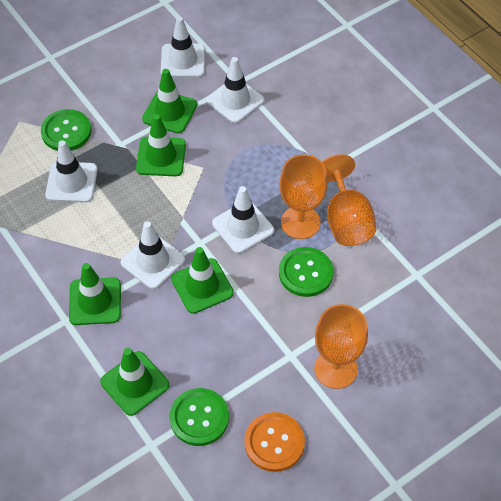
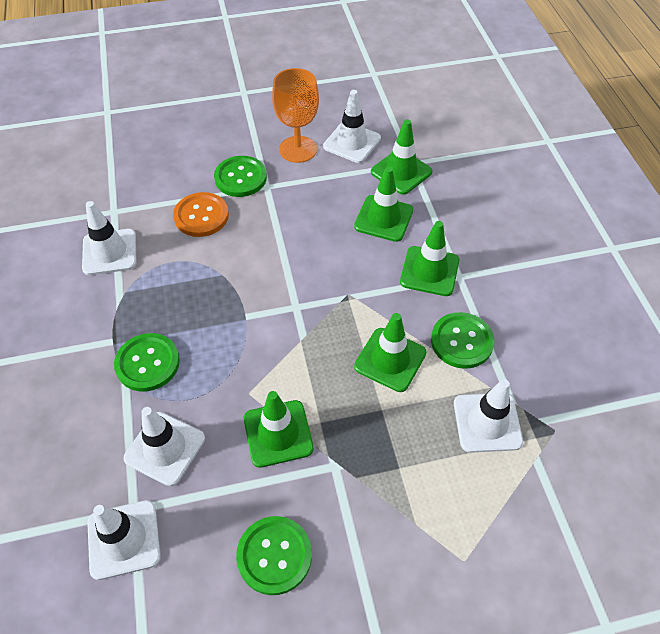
green button: 3 -> 4
orange goblet: 3 -> 1

